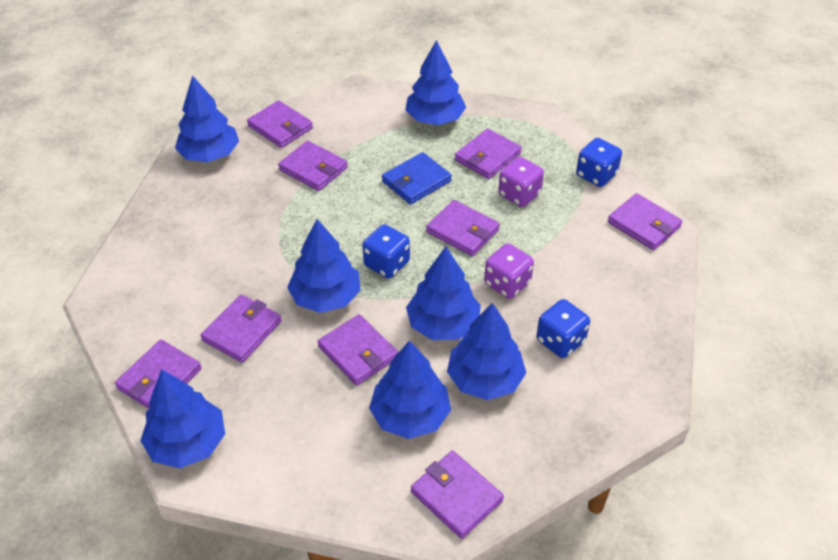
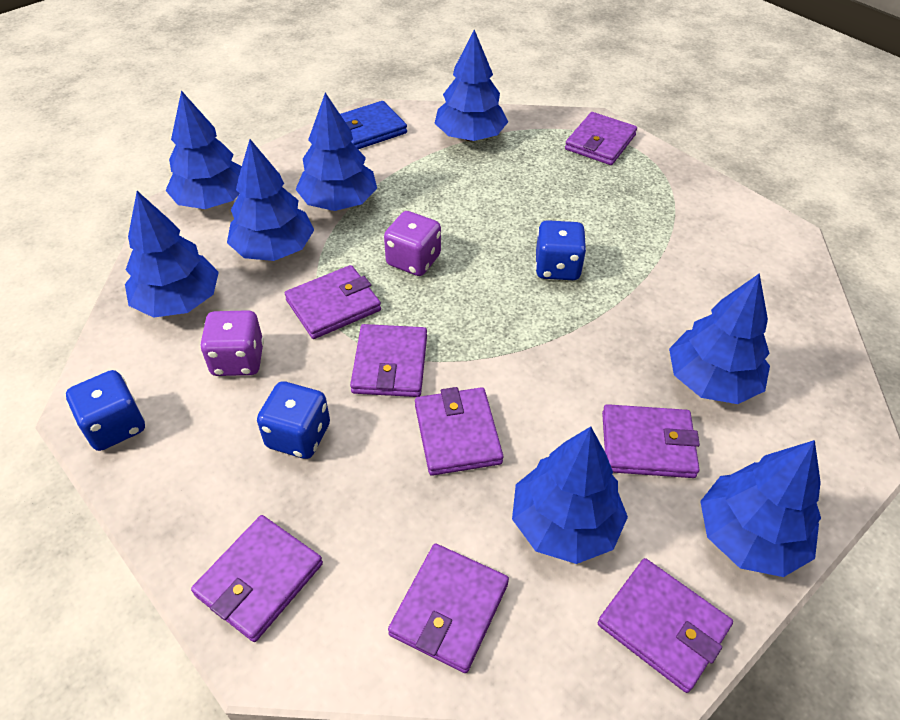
blue tree: 7 -> 8
purple wallet: 9 -> 8

